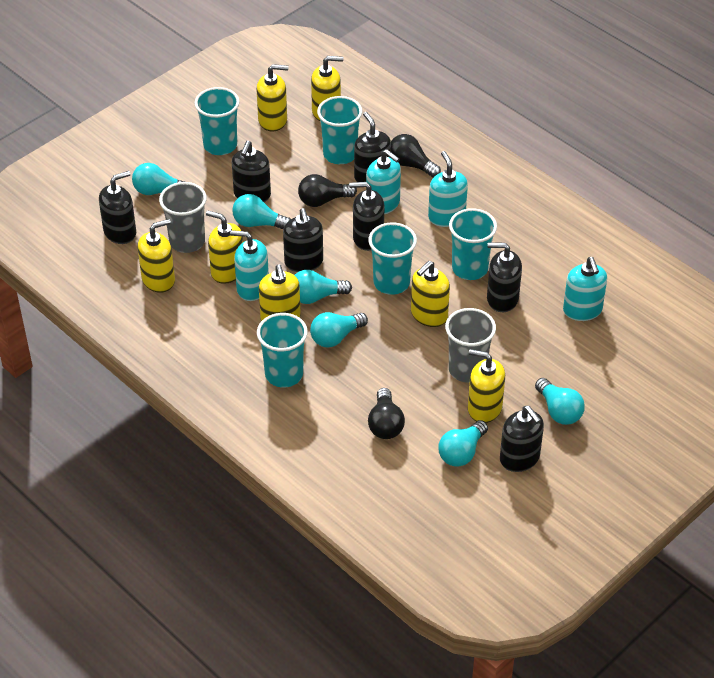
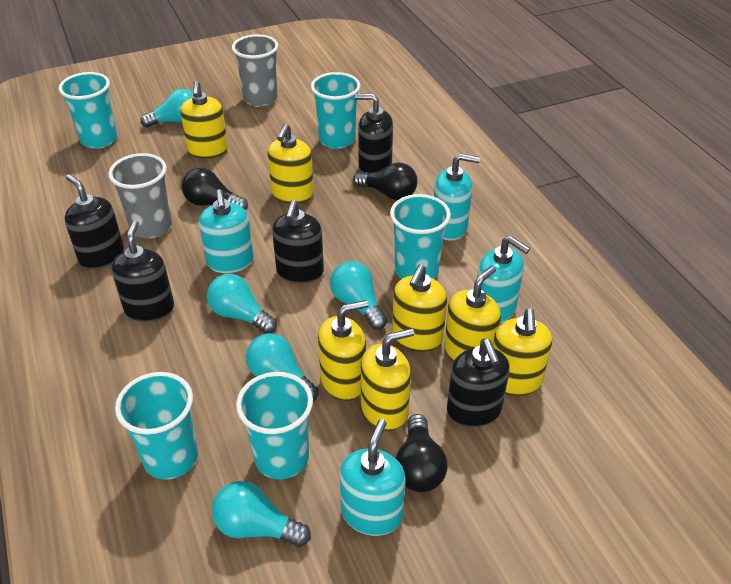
black soap dispenser: 7 -> 5
turquoise light bulb: 6 -> 5

